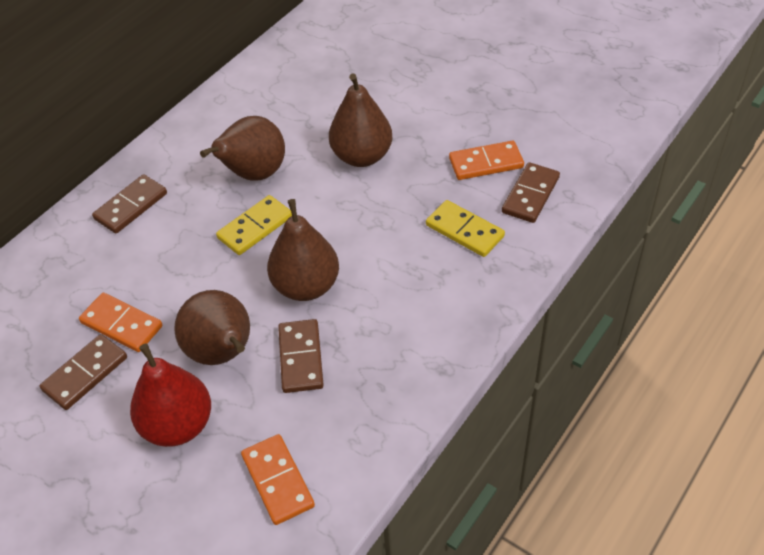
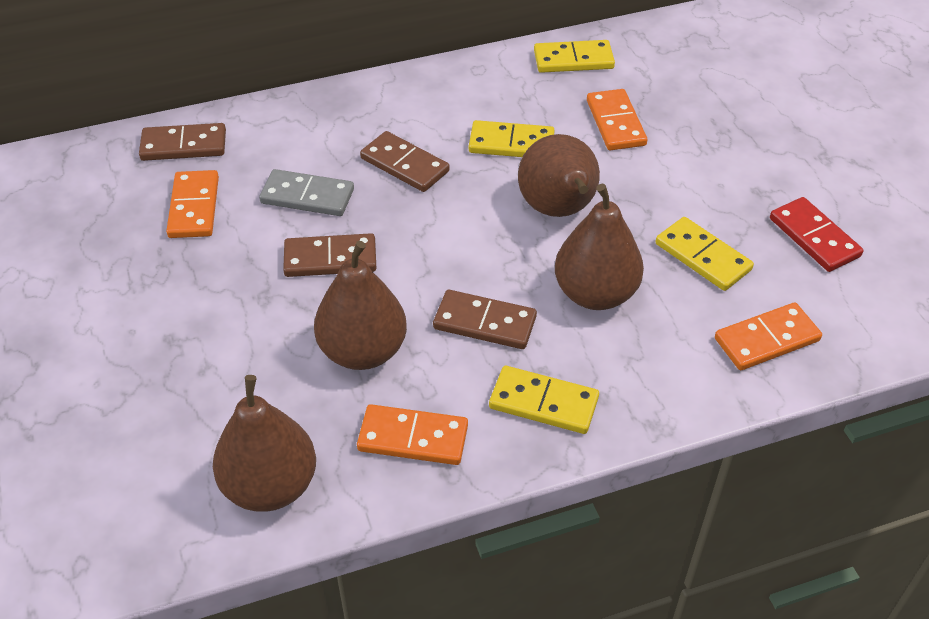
grey domino: 0 -> 1
orange domino: 3 -> 4
red domino: 0 -> 1
red pear: 1 -> 0
yellow domino: 2 -> 4

